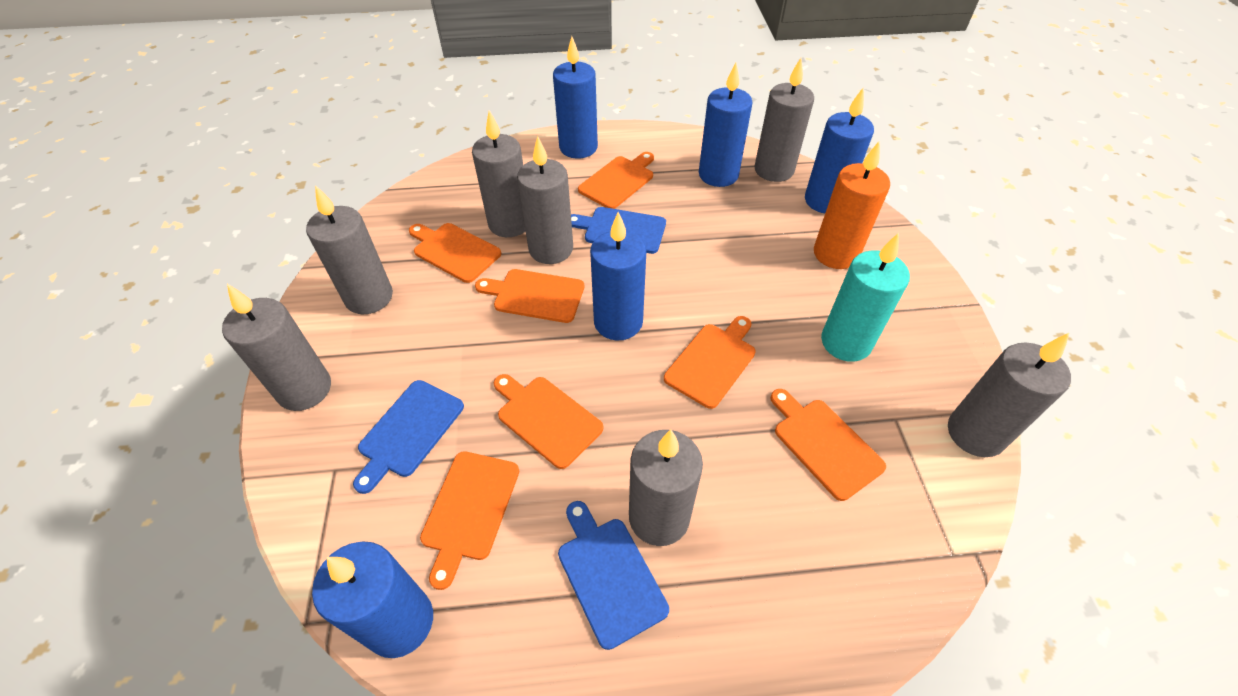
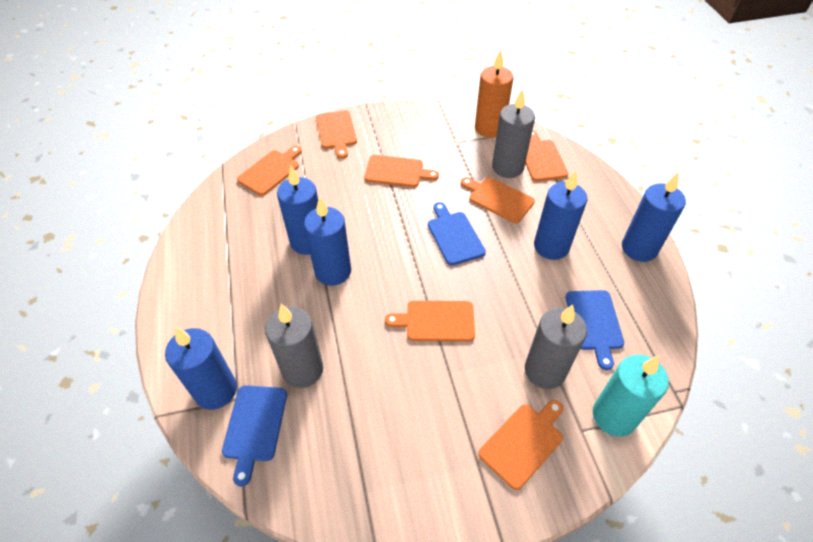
grey candle: 7 -> 3

